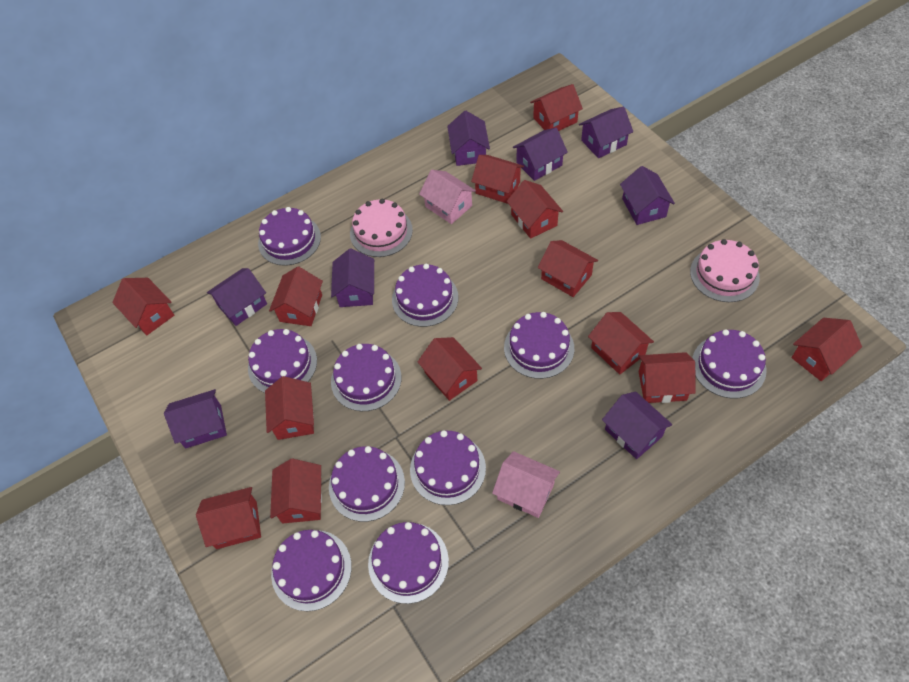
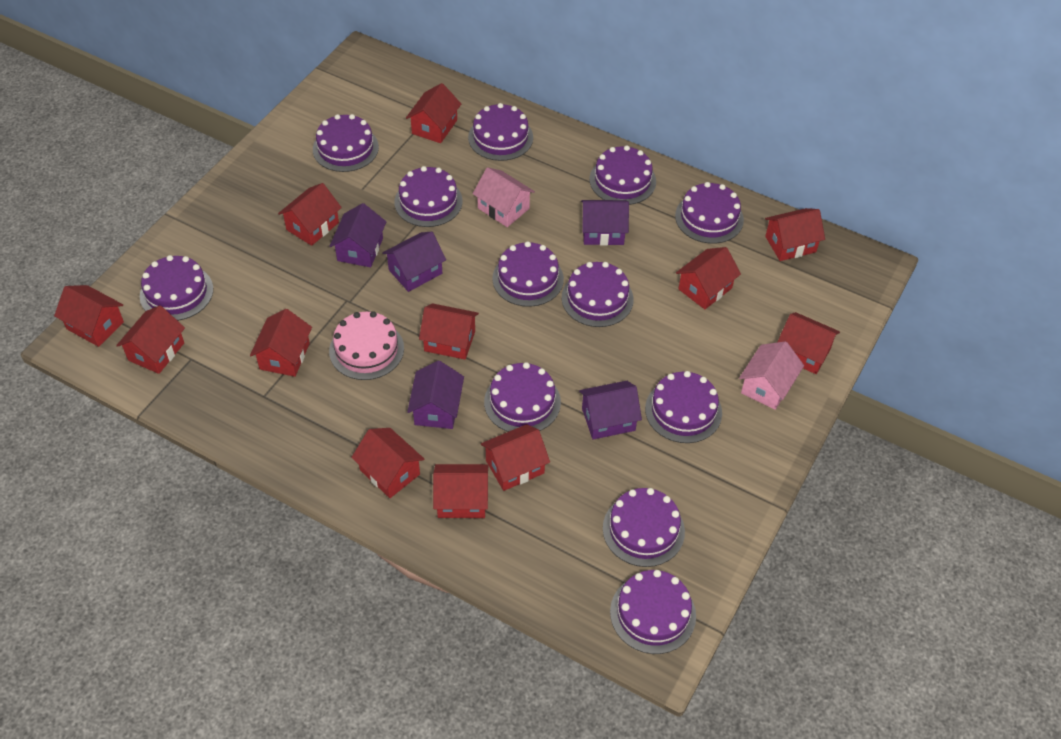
pink cake: 2 -> 1
purple cake: 10 -> 12
purple house: 8 -> 5
red house: 13 -> 12

